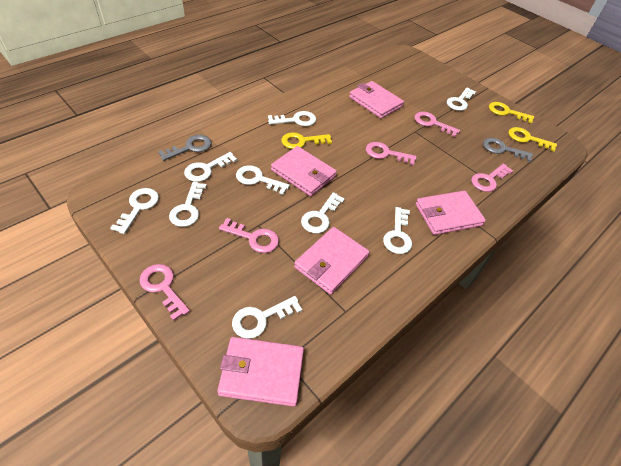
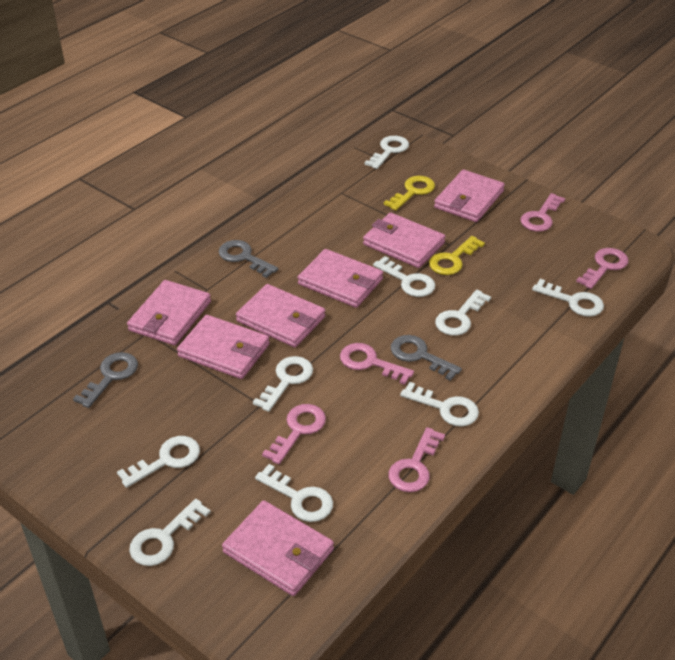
grey key: 2 -> 3
pink wallet: 5 -> 7
yellow key: 3 -> 2

